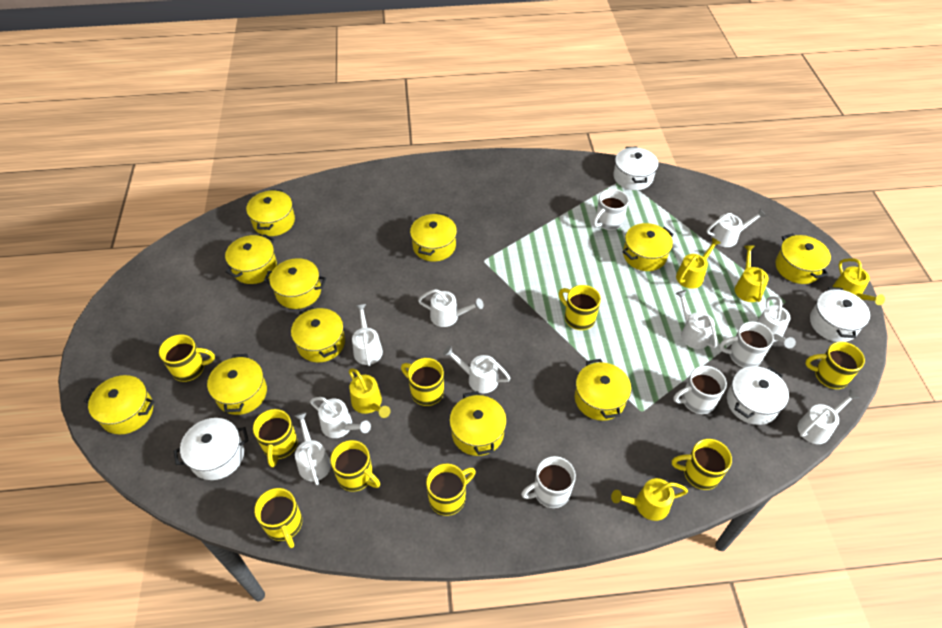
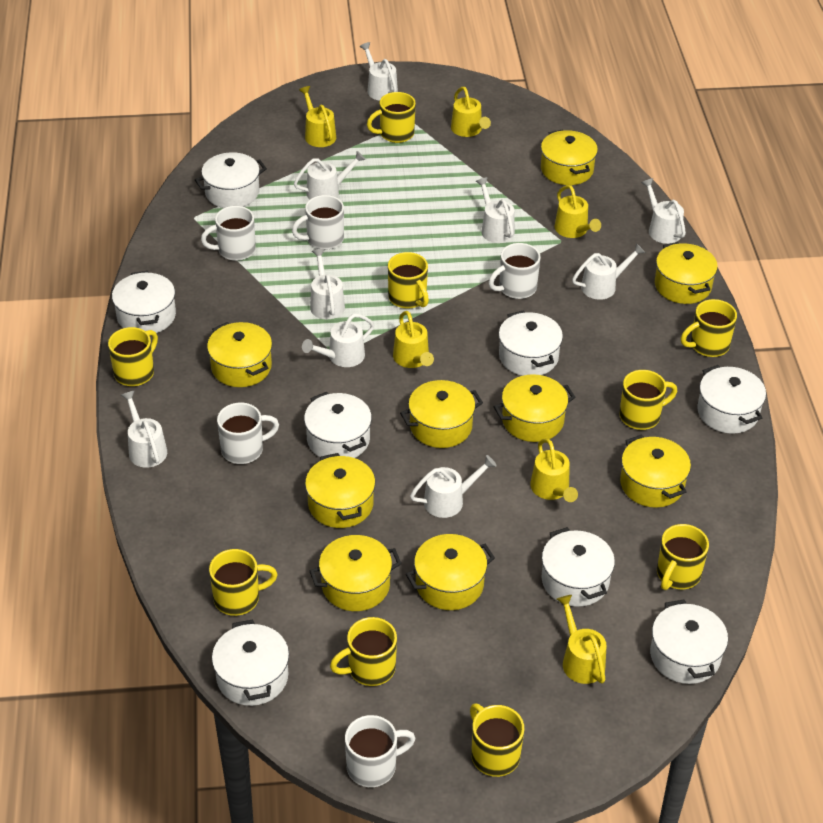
white mug: 4 -> 5
white pot: 4 -> 8
yellow pot: 11 -> 9
yellow watering can: 5 -> 6

